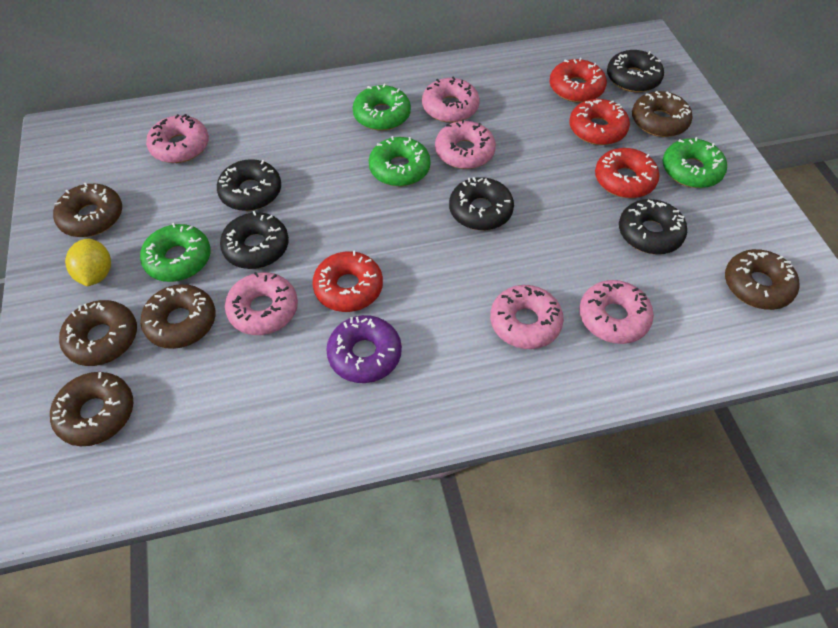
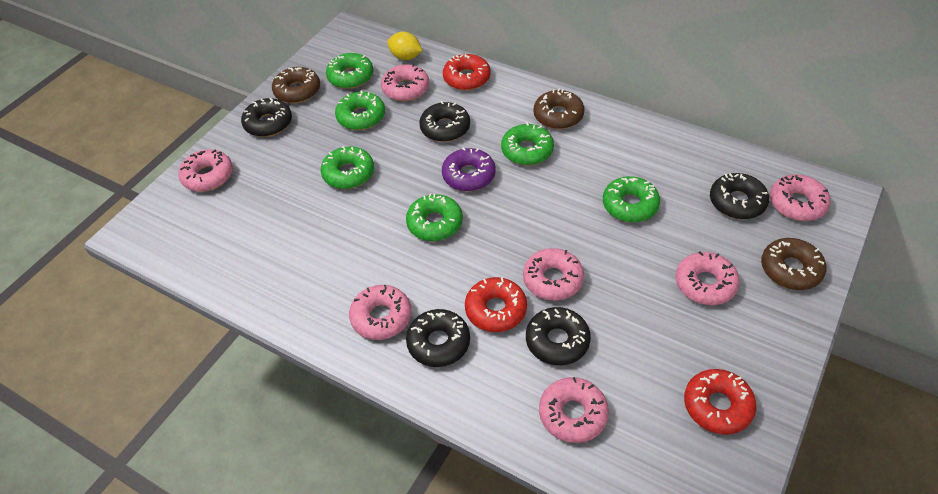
brown donut: 6 -> 3
green donut: 4 -> 6
pink donut: 6 -> 7
red donut: 4 -> 3

